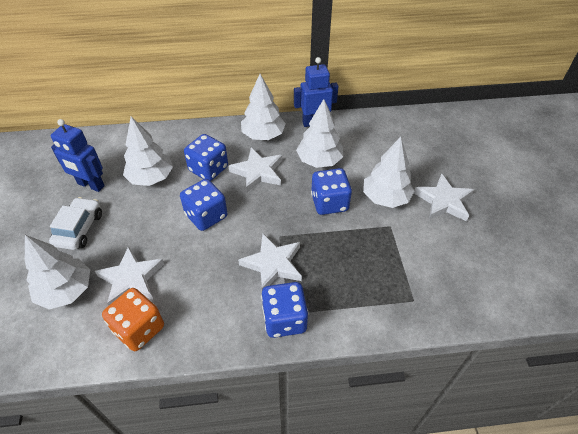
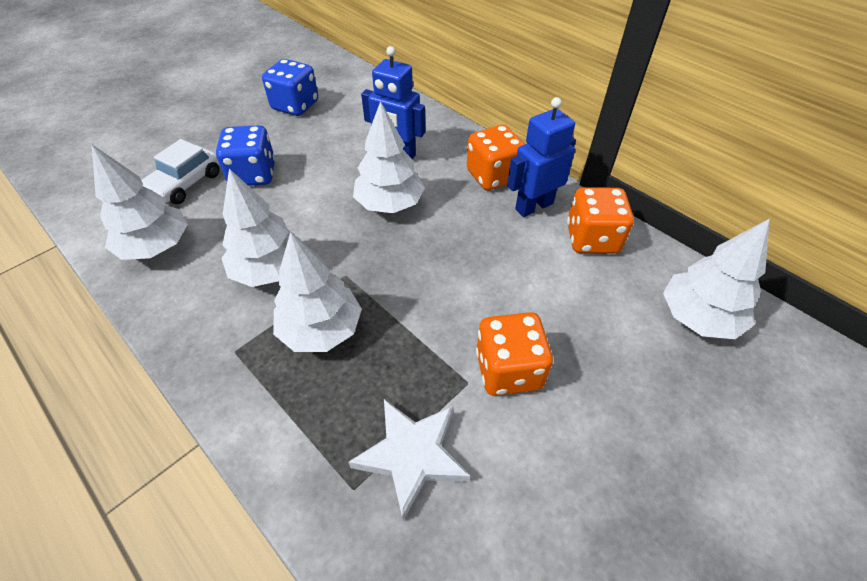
blue dice: 4 -> 2
orange dice: 1 -> 3
white star: 4 -> 1

